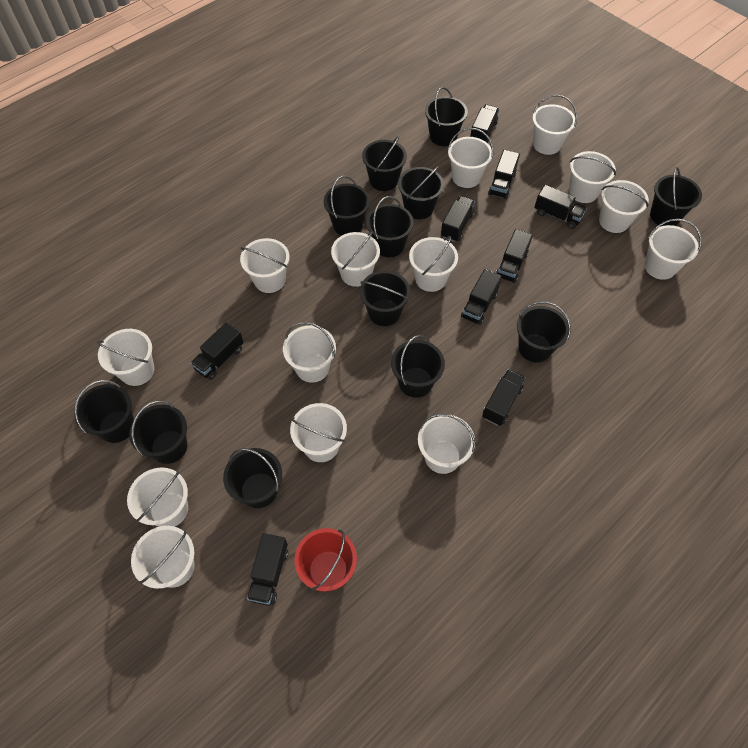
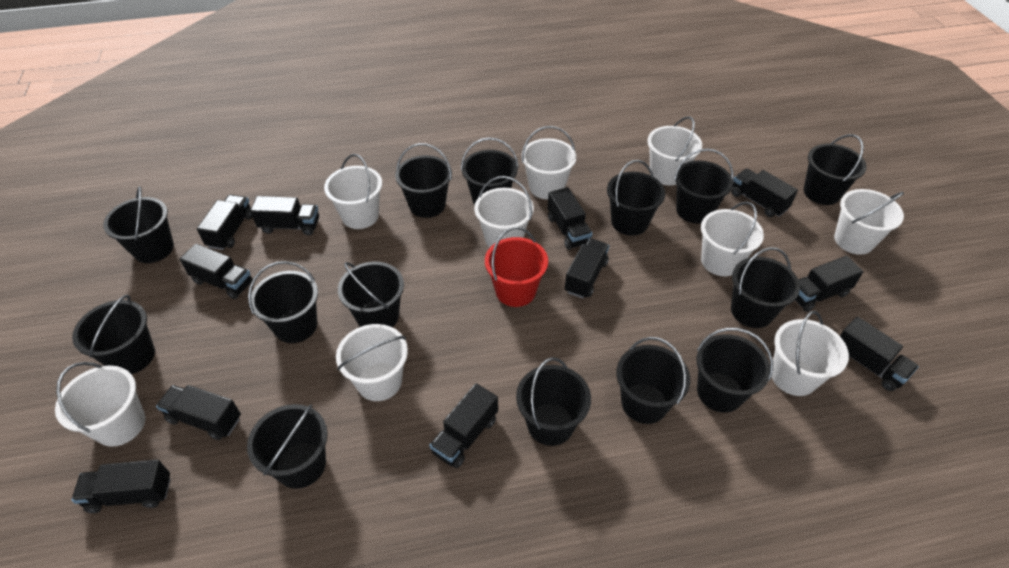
black bucket: 12 -> 14
black truck: 9 -> 11
white bucket: 14 -> 9

